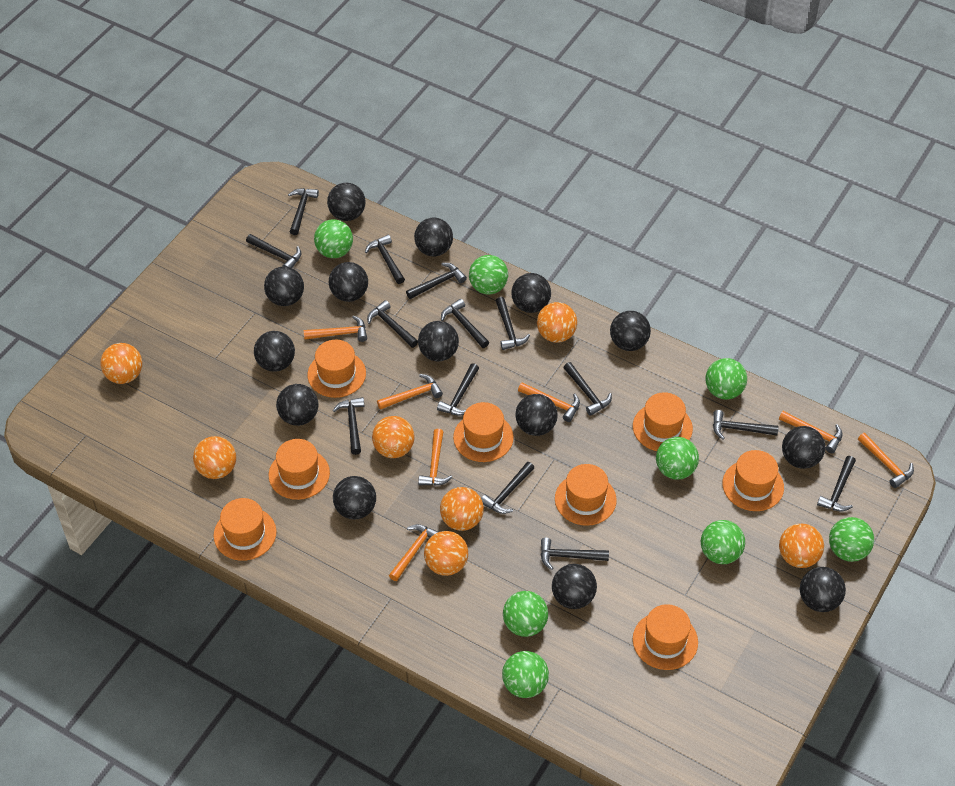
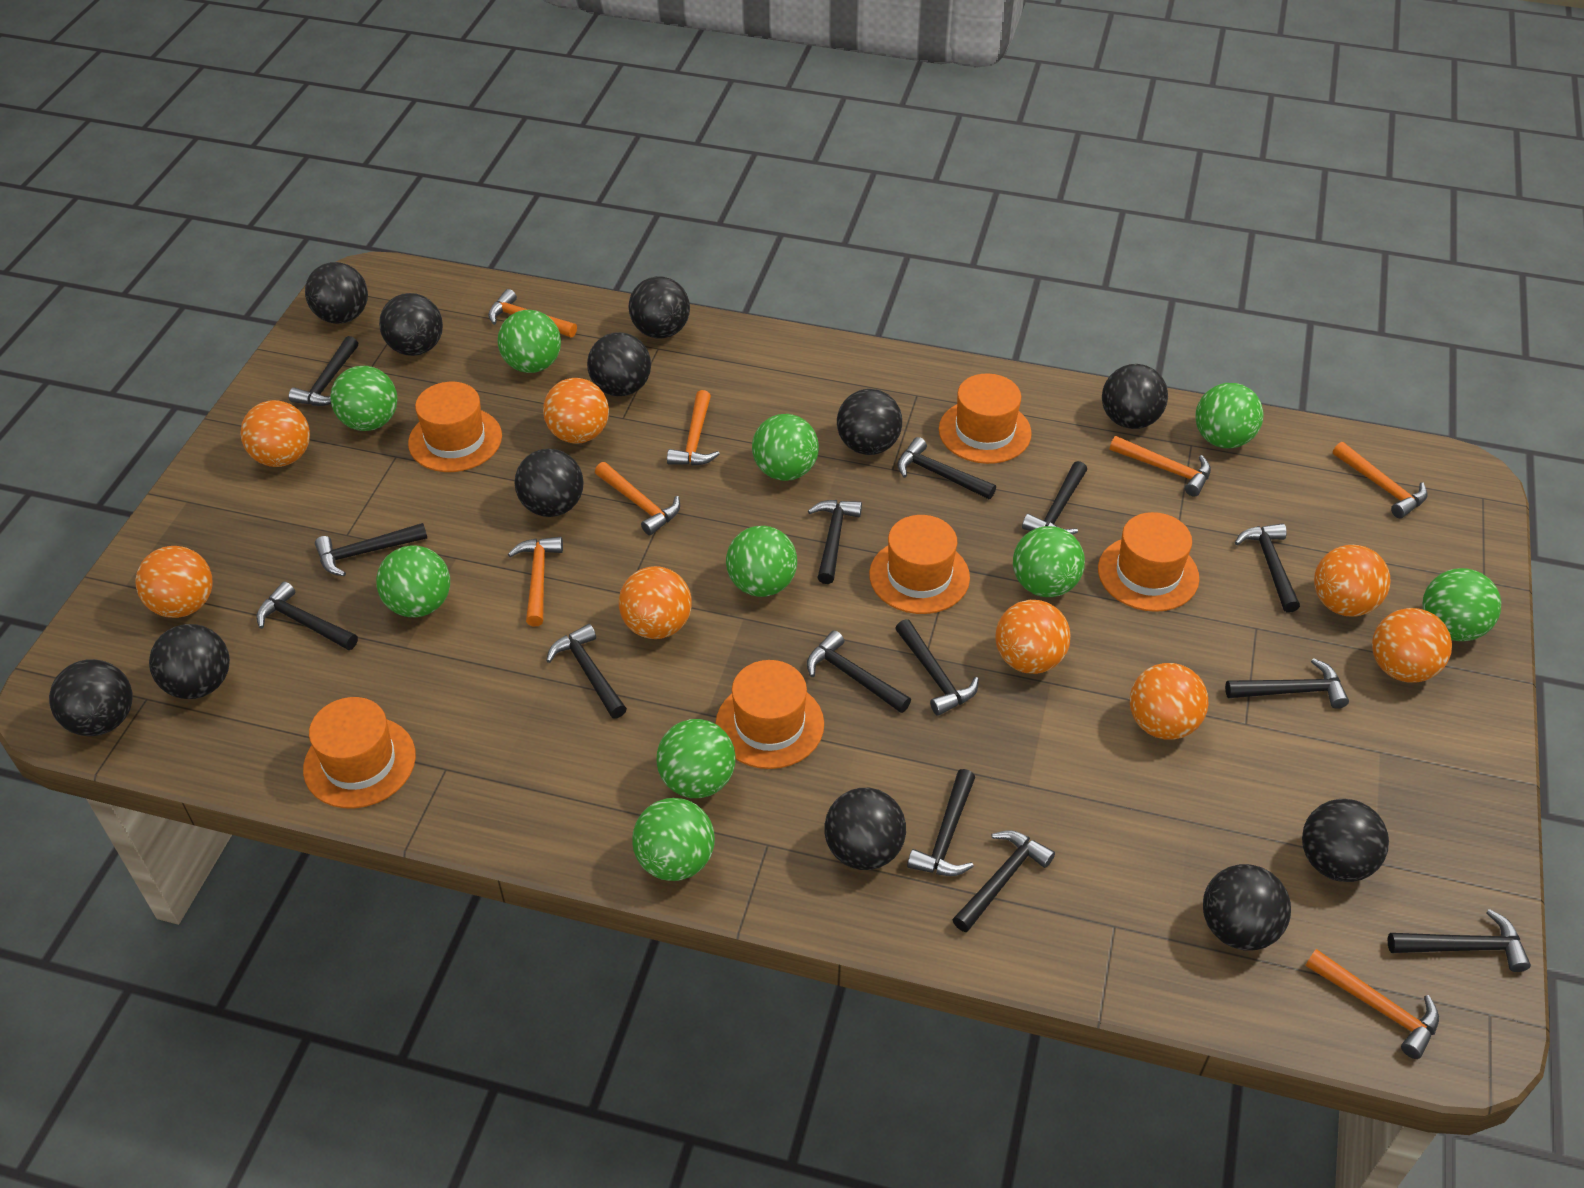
black ball: 14 -> 12
green ball: 8 -> 10
orange ball: 7 -> 8
orange hat: 8 -> 6

